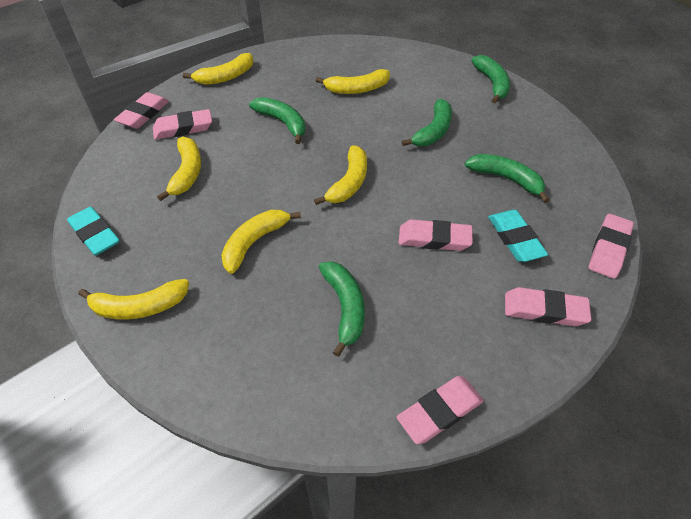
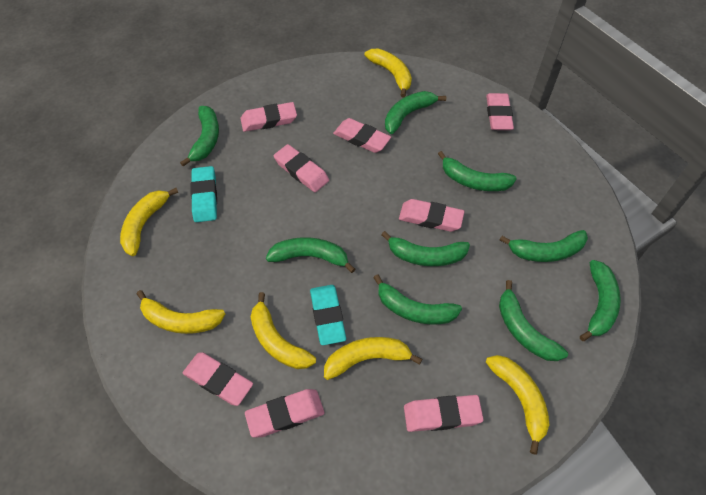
green banana: 5 -> 9
pink eraser: 6 -> 8

